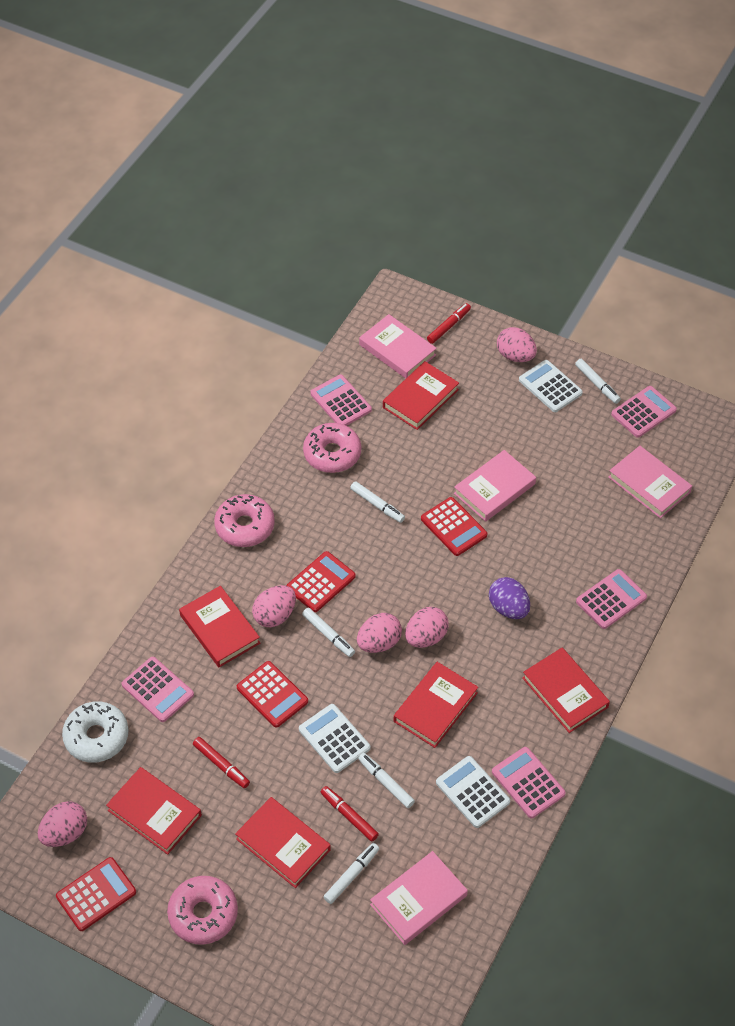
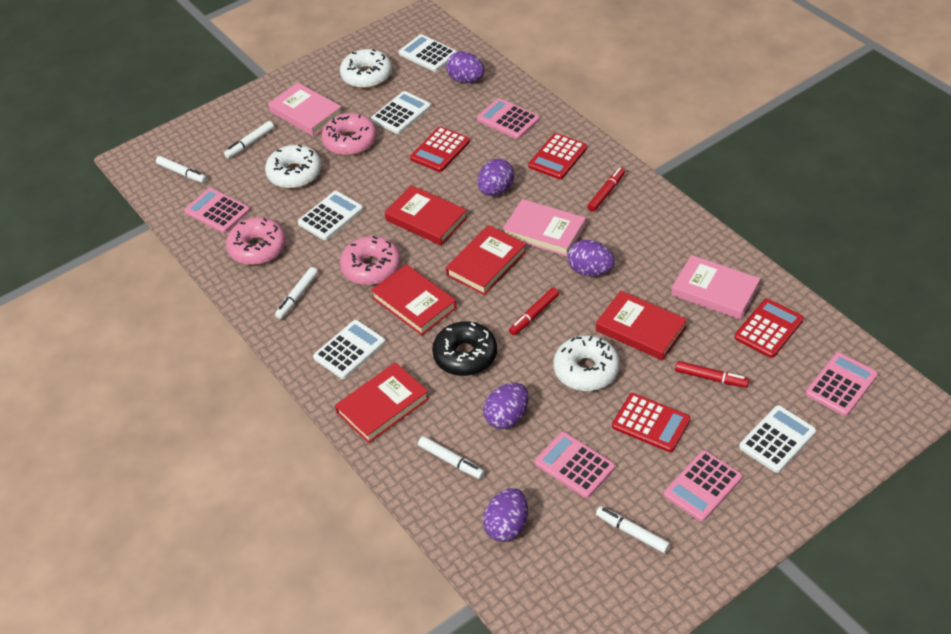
black donut: 0 -> 1
pink book: 4 -> 3
pink egg: 5 -> 0
purple egg: 1 -> 5
red book: 6 -> 5
white calculator: 3 -> 5
white donut: 1 -> 3

